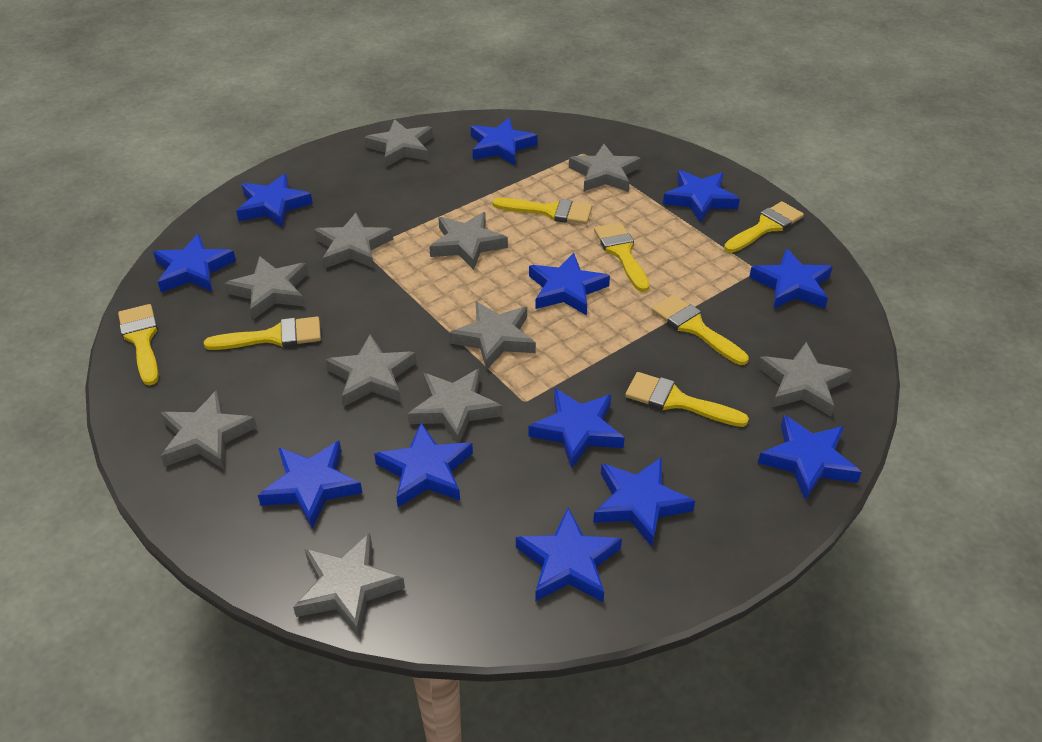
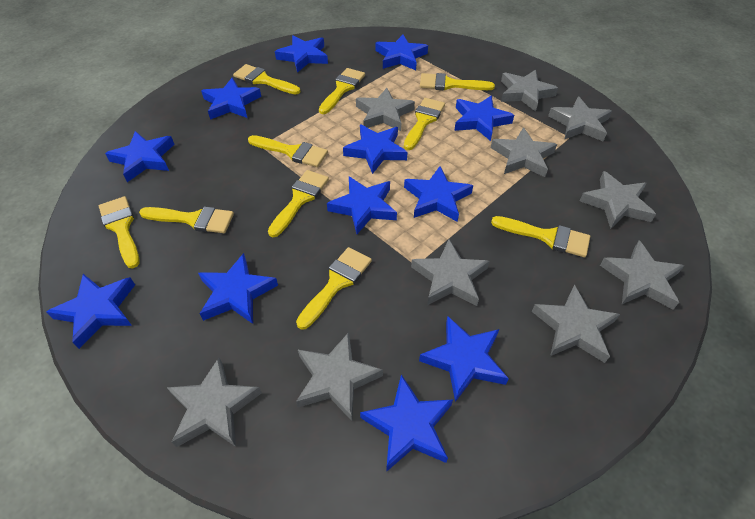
grey star: 11 -> 10
yellow brush: 7 -> 10

